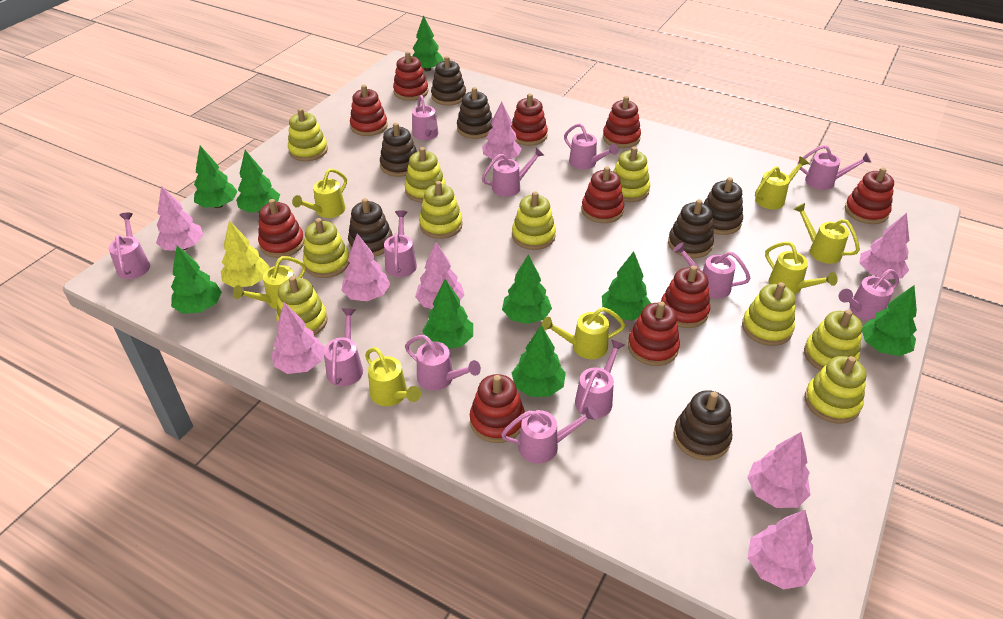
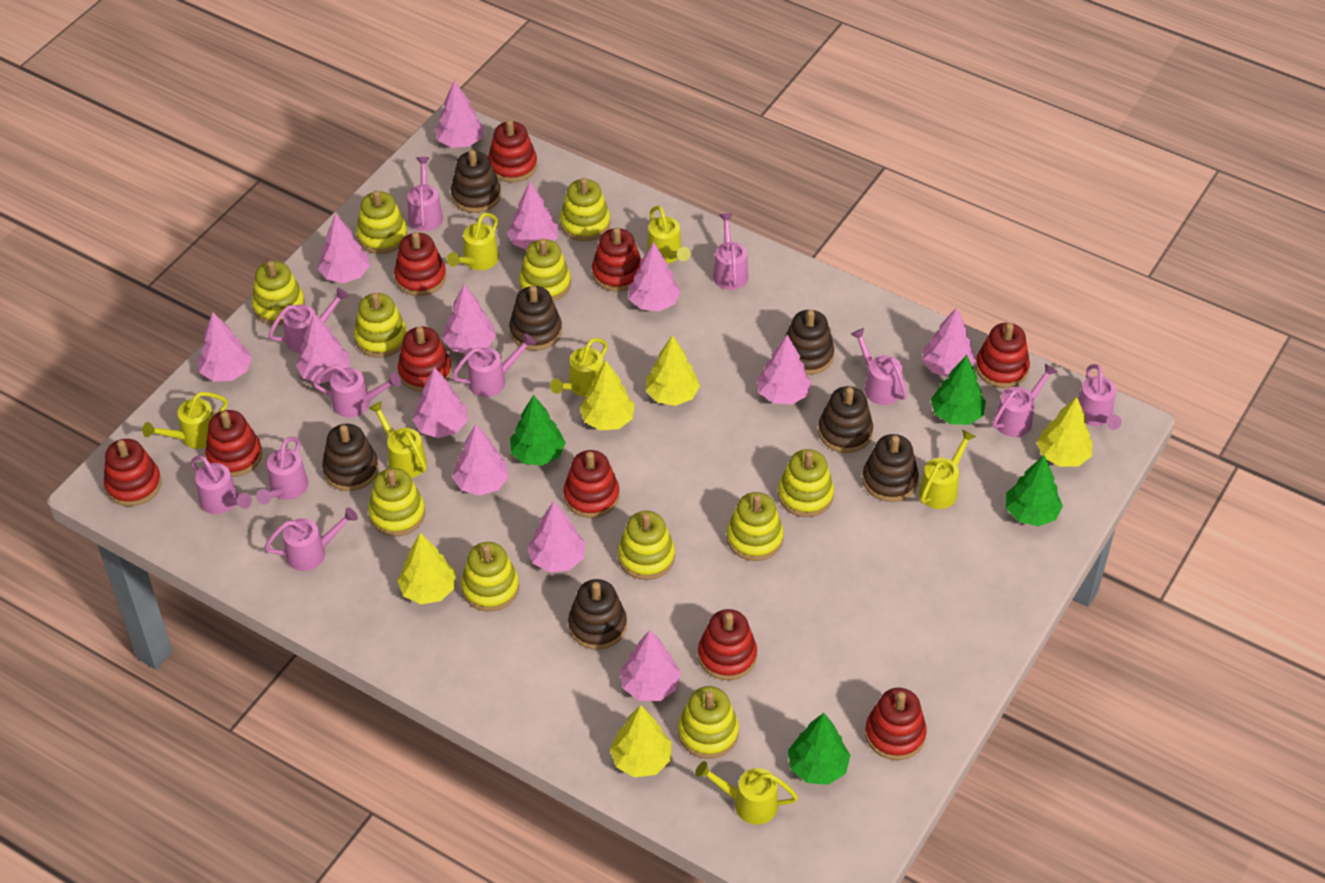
green tree: 9 -> 4
pink tree: 8 -> 13
pink watering can: 12 -> 11
yellow stacking toy: 10 -> 11
yellow tree: 1 -> 5

